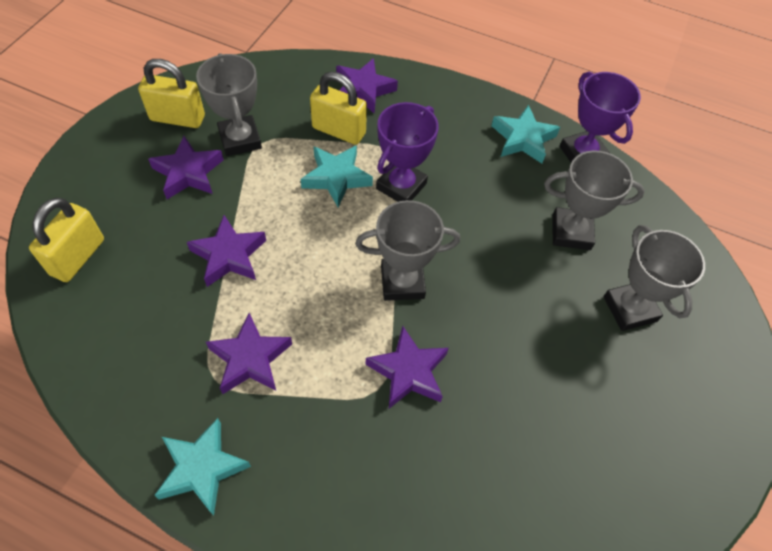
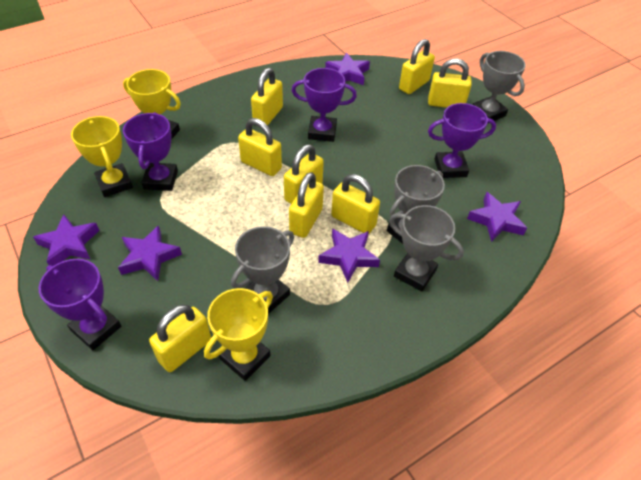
purple trophy: 2 -> 4
turquoise star: 3 -> 0
yellow padlock: 3 -> 8
yellow trophy: 0 -> 3

